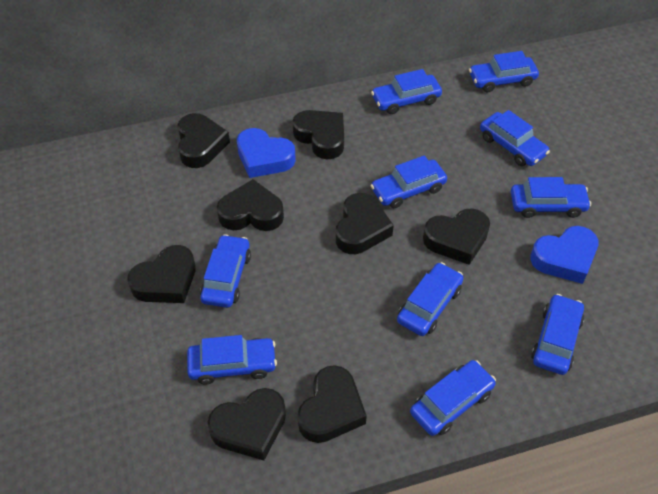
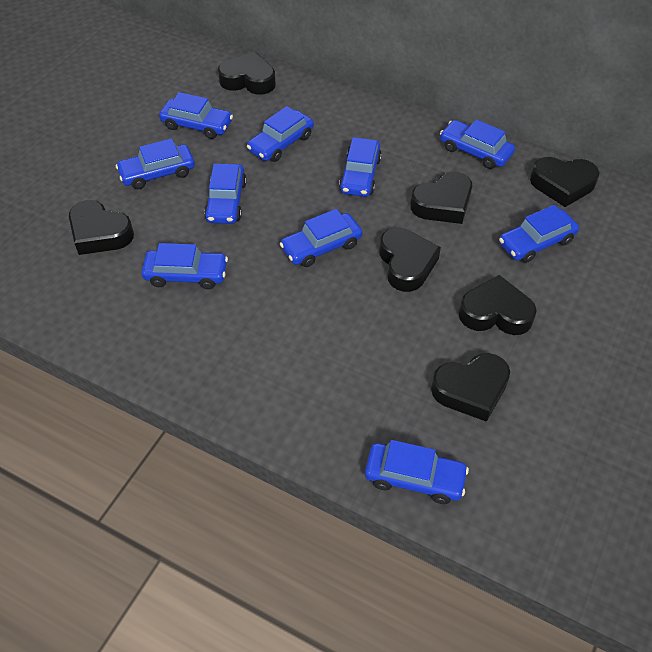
black heart: 8 -> 7
blue heart: 2 -> 0

